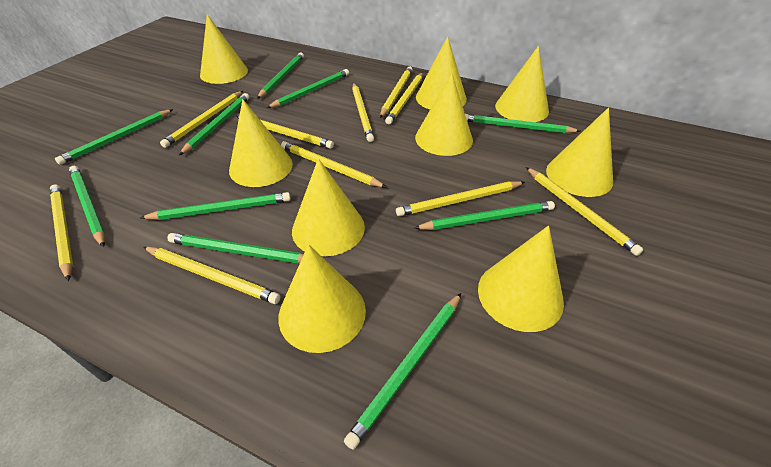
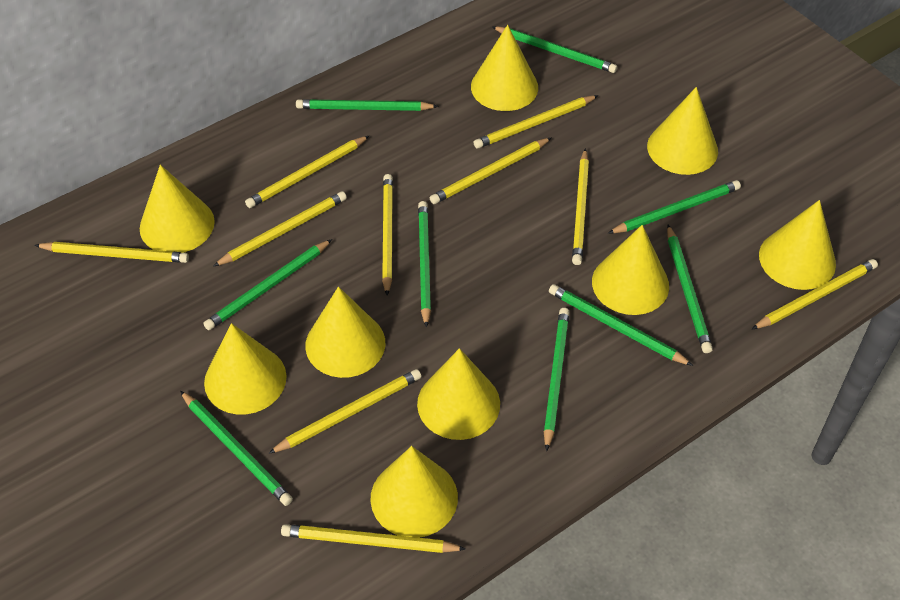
green pencil: 10 -> 9

